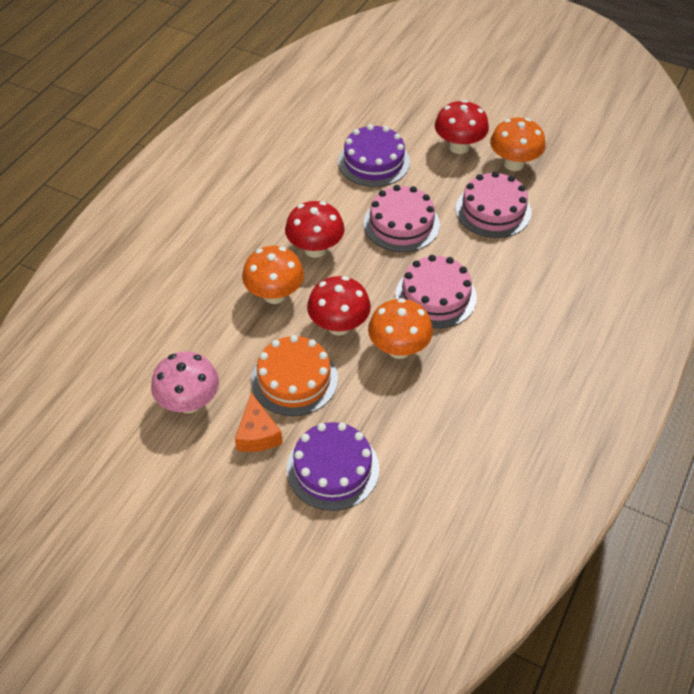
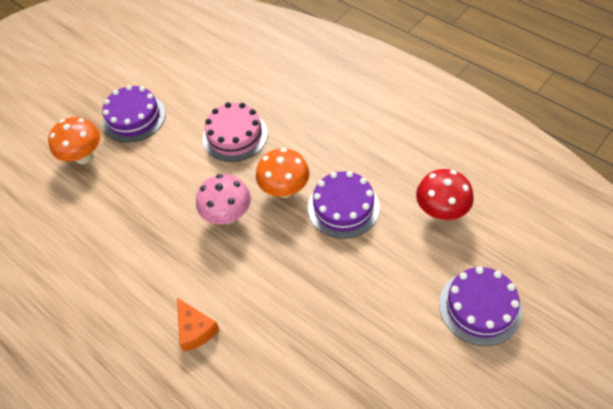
orange cake: 1 -> 0
orange mushroom: 3 -> 2
pink cake: 3 -> 1
purple cake: 2 -> 3
red mushroom: 3 -> 1

